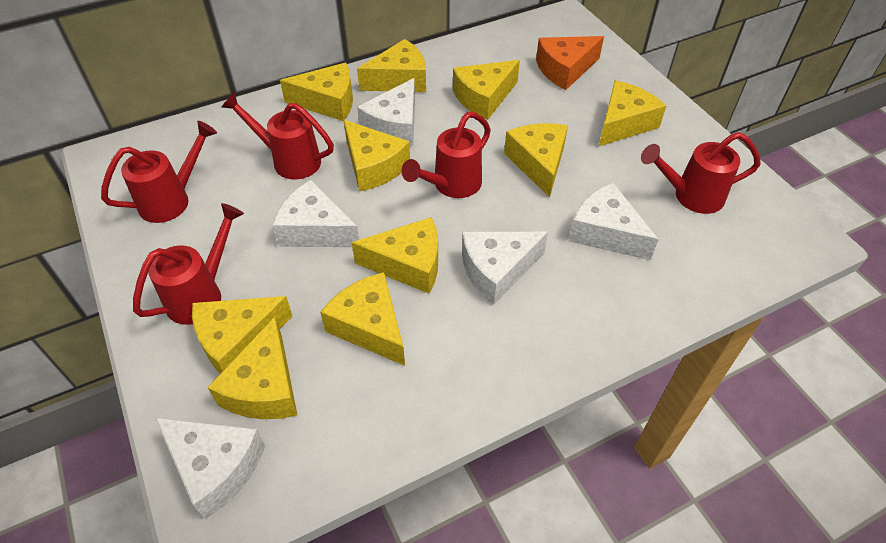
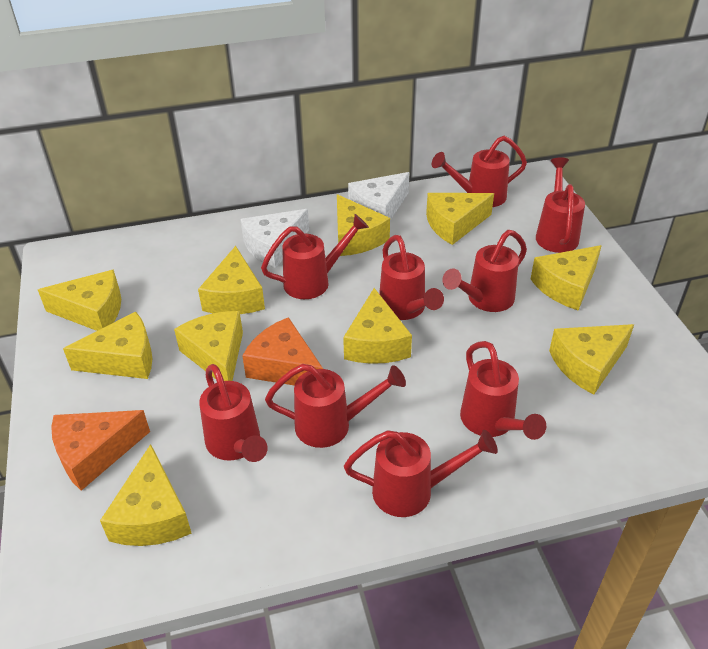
orange cheese: 1 -> 2
red watering can: 5 -> 9
white cheese: 5 -> 2

